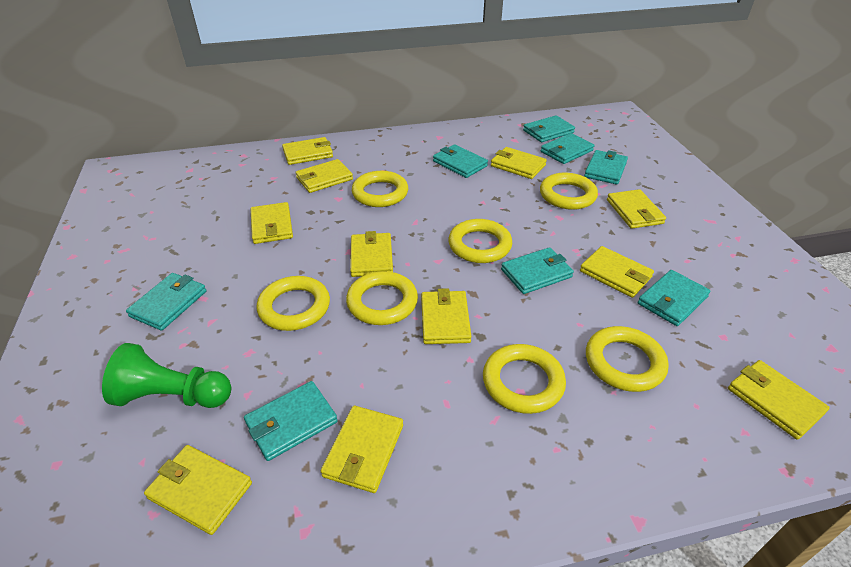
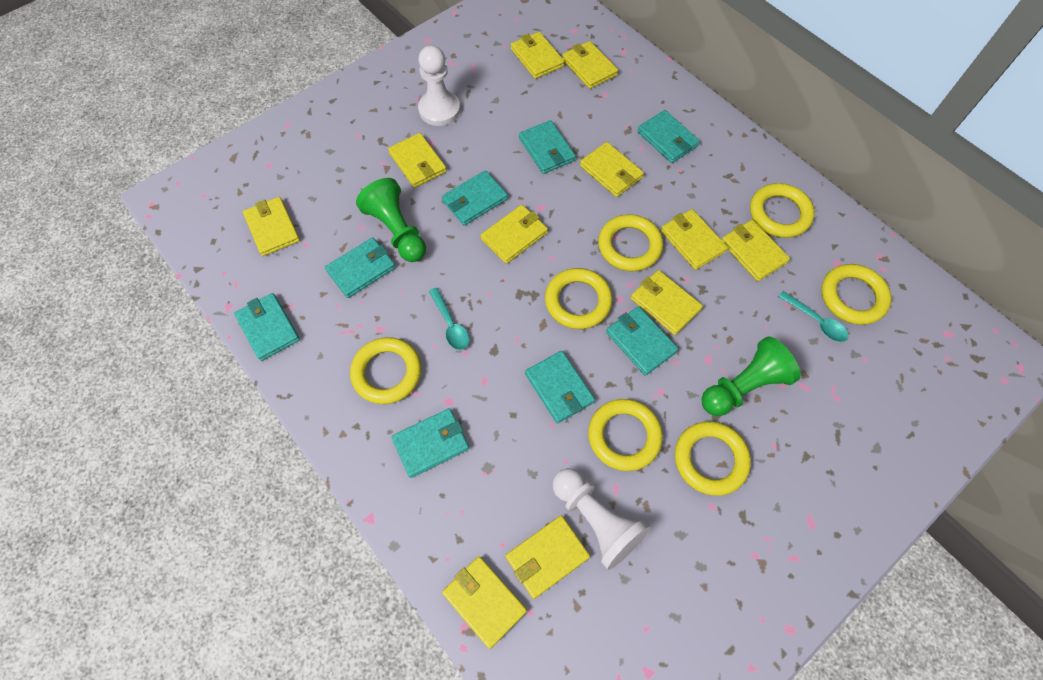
green pawn: 1 -> 2
turquoise spoon: 0 -> 2
white pawn: 0 -> 2

